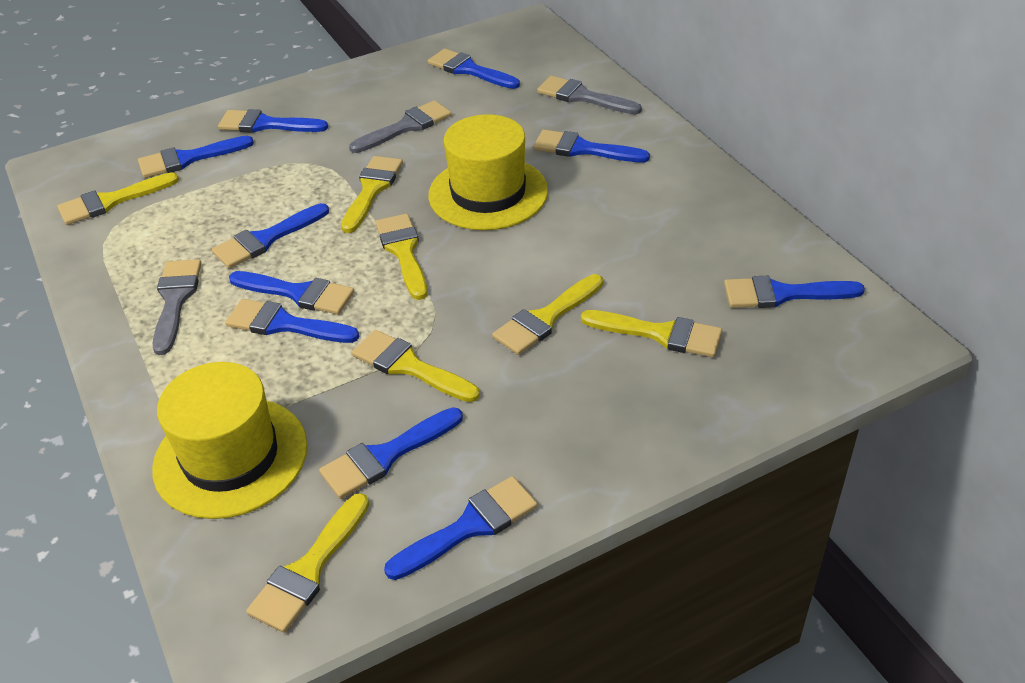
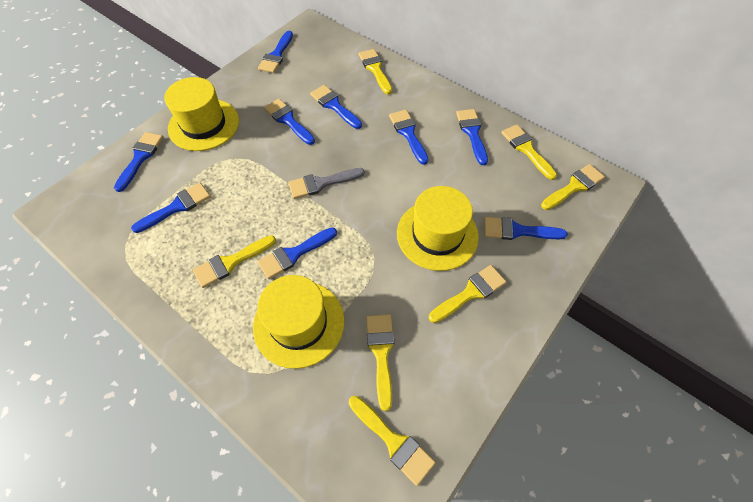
blue brush: 10 -> 9
grey brush: 3 -> 1
yellow hat: 2 -> 3

